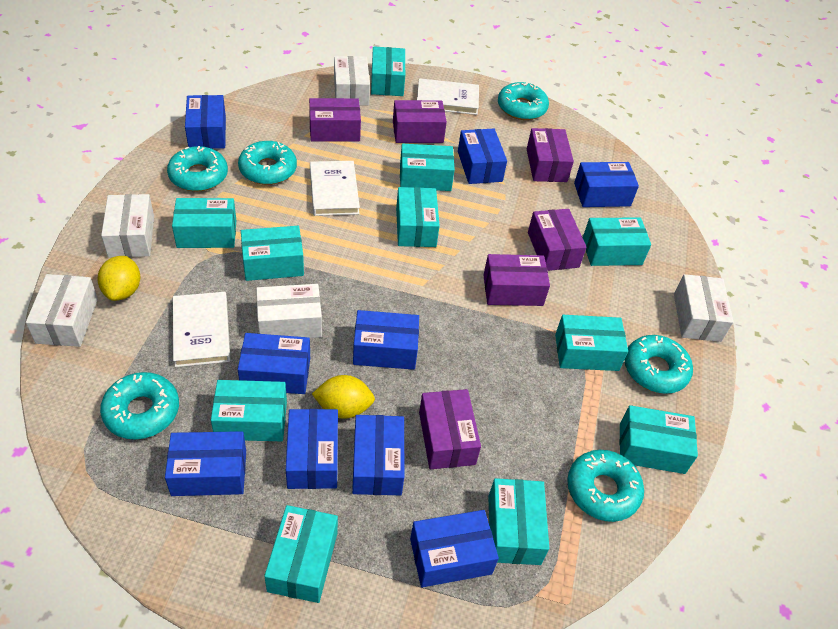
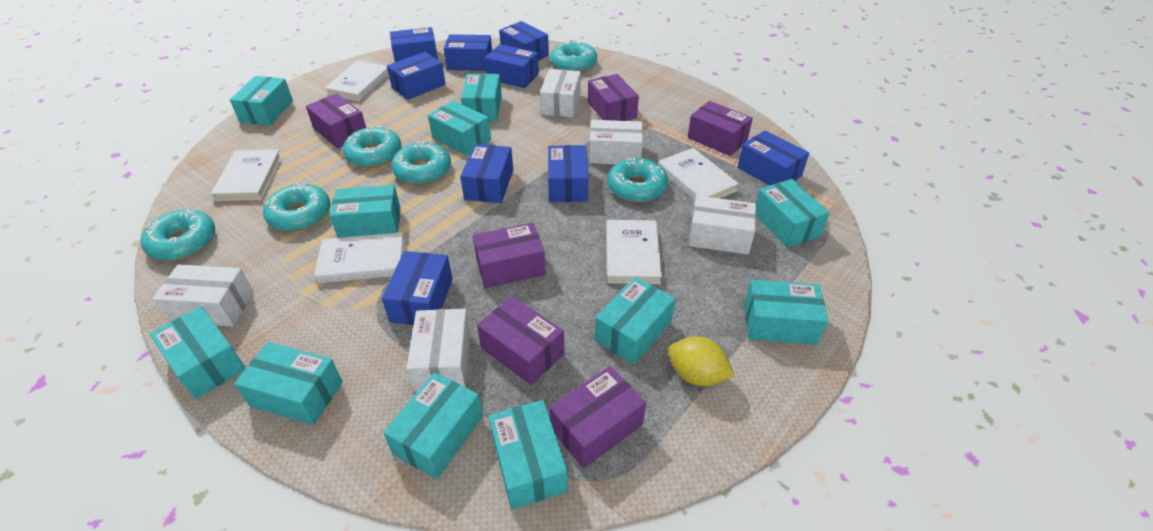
white book: 3 -> 5
yellow lemon: 2 -> 1

